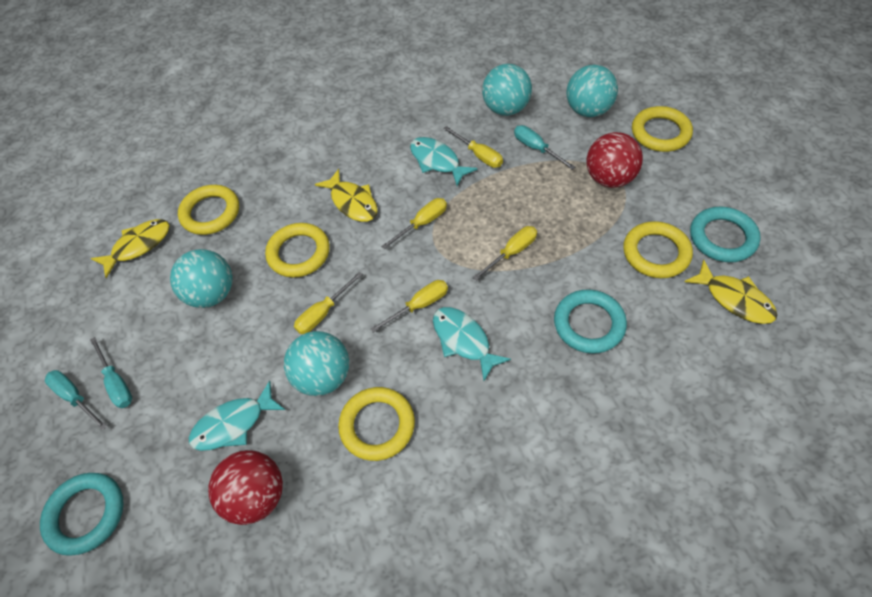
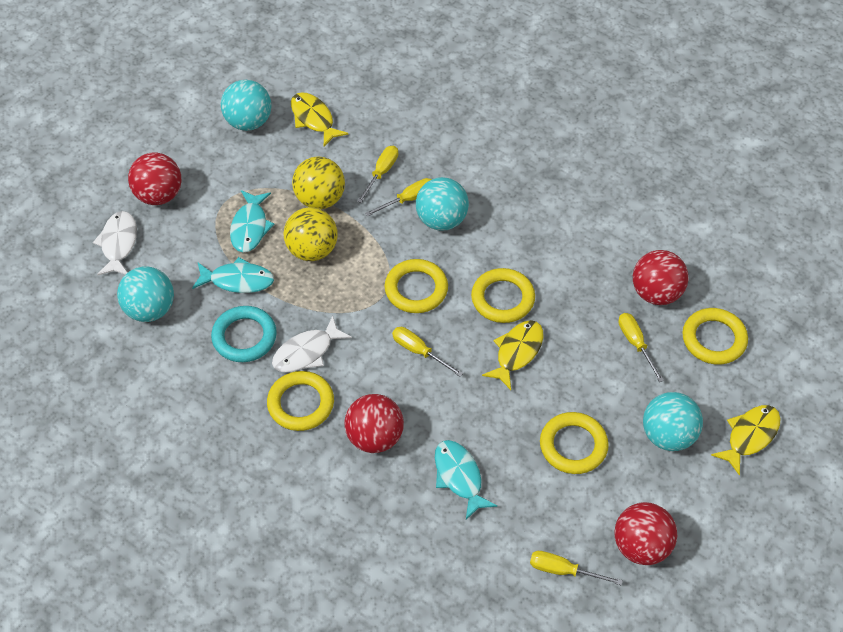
red ball: 2 -> 4
turquoise ring: 3 -> 1
turquoise screwdriver: 3 -> 0
white fish: 0 -> 2
yellow ball: 0 -> 2

